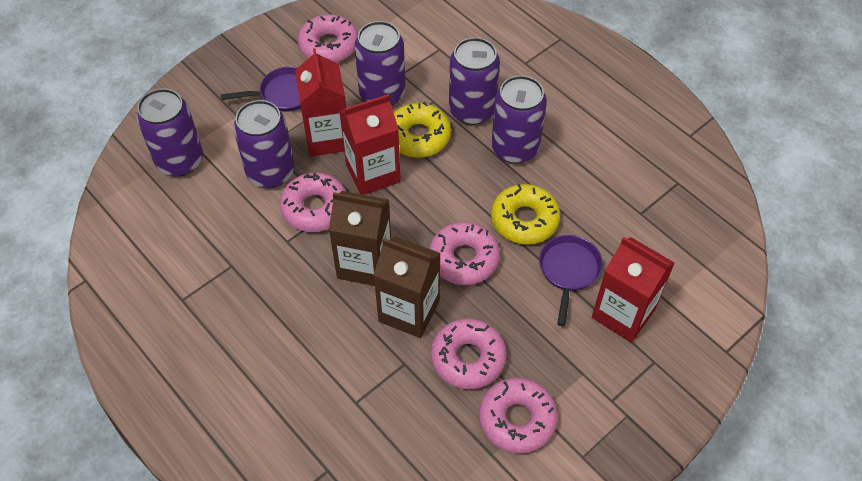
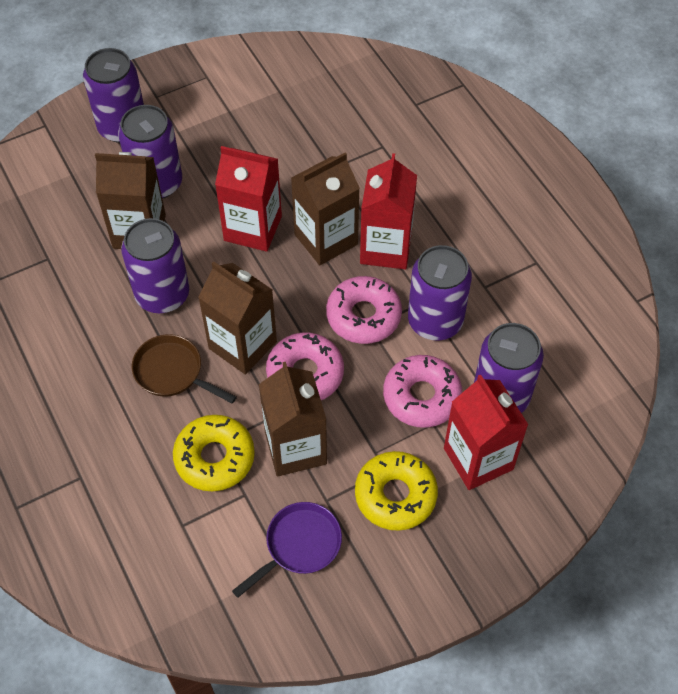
brown carton: 2 -> 4
brown pan: 0 -> 1
pink donut: 5 -> 3
purple pan: 2 -> 1

